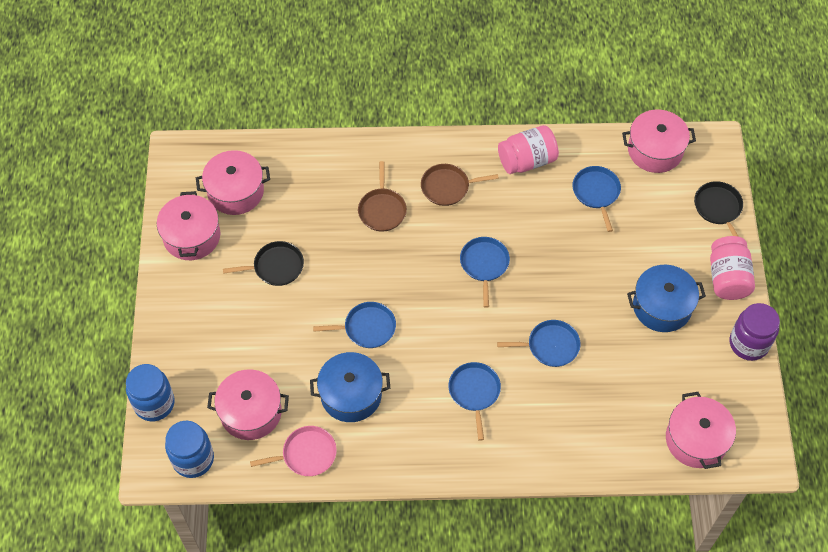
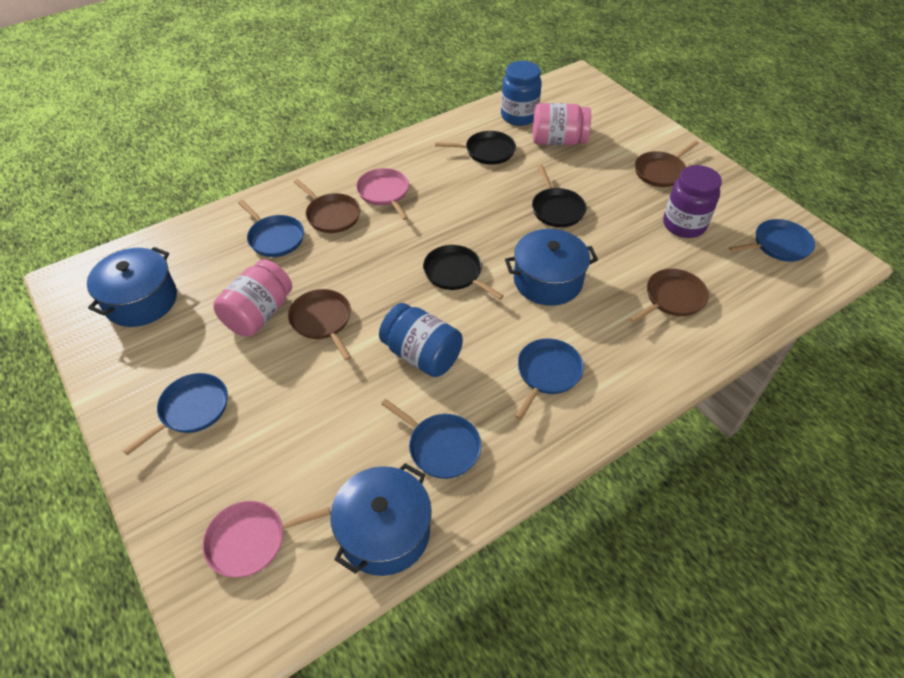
black pan: 2 -> 3
blue pot: 2 -> 3
brown pan: 2 -> 4
pink pan: 1 -> 2
pink pot: 5 -> 0

